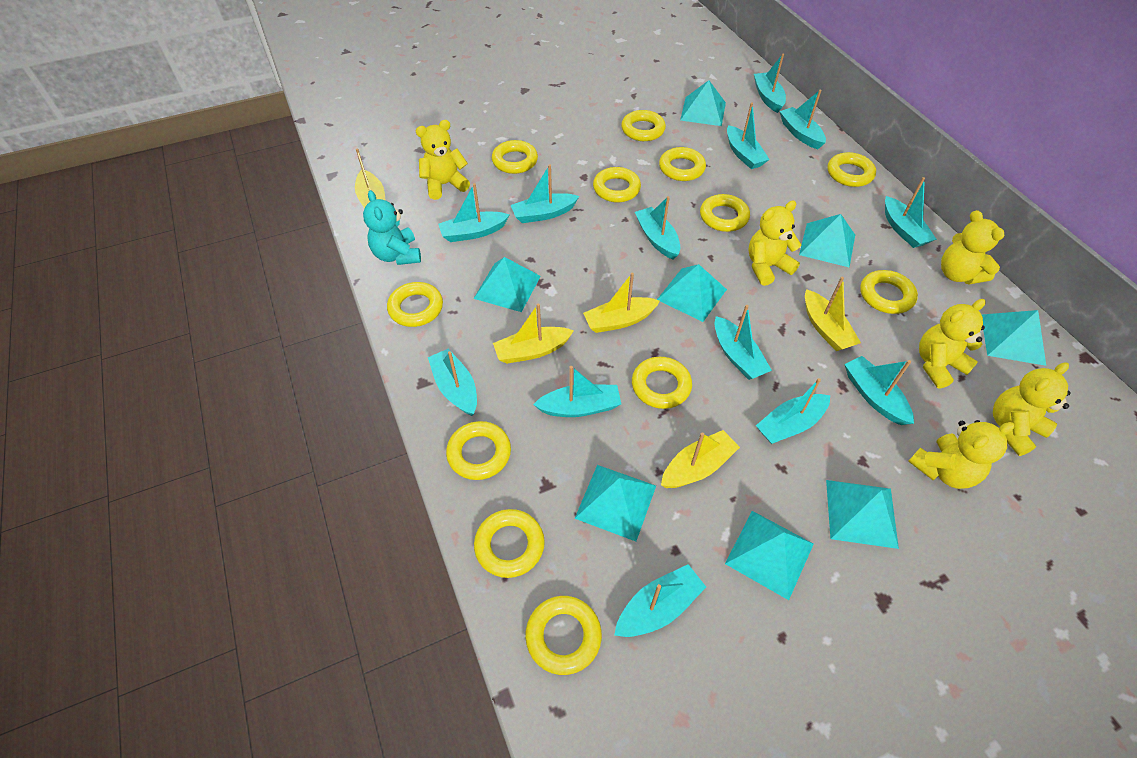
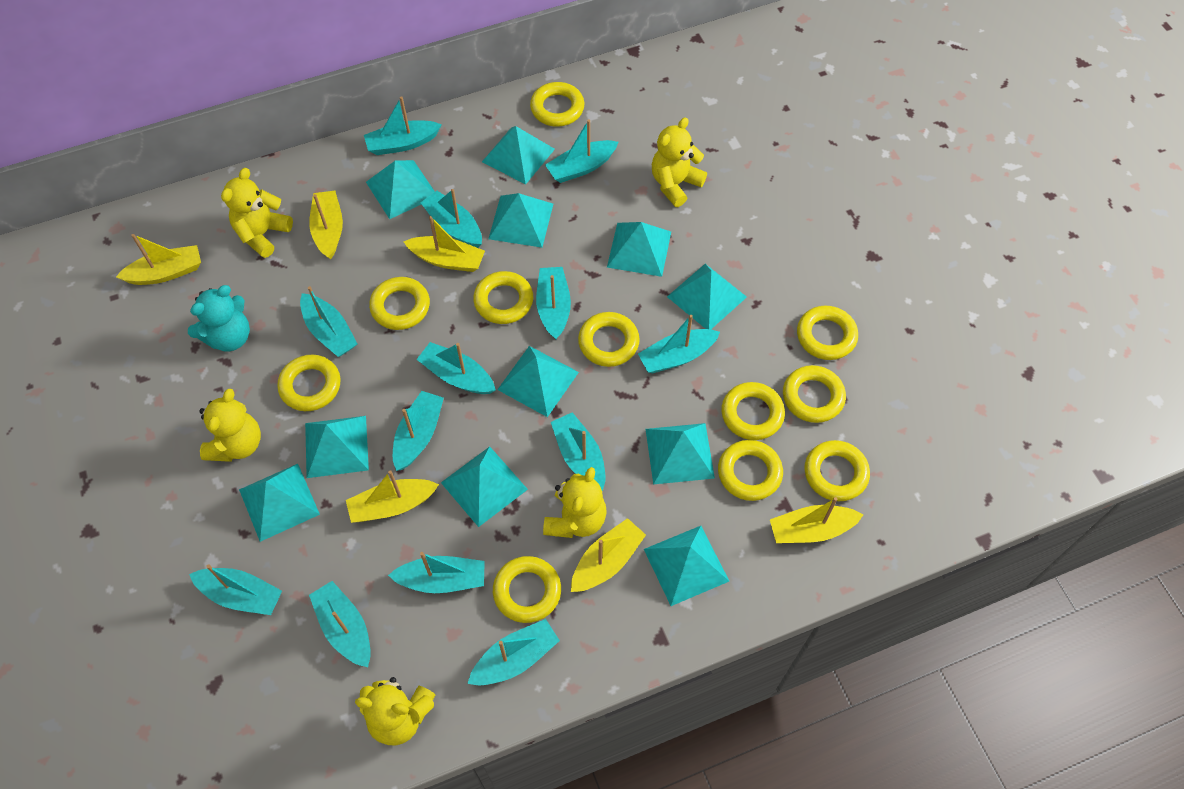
turquoise pyramid: 8 -> 11
yellow boat: 5 -> 6
yellow ring: 12 -> 11
yellow teddy bear: 6 -> 5

